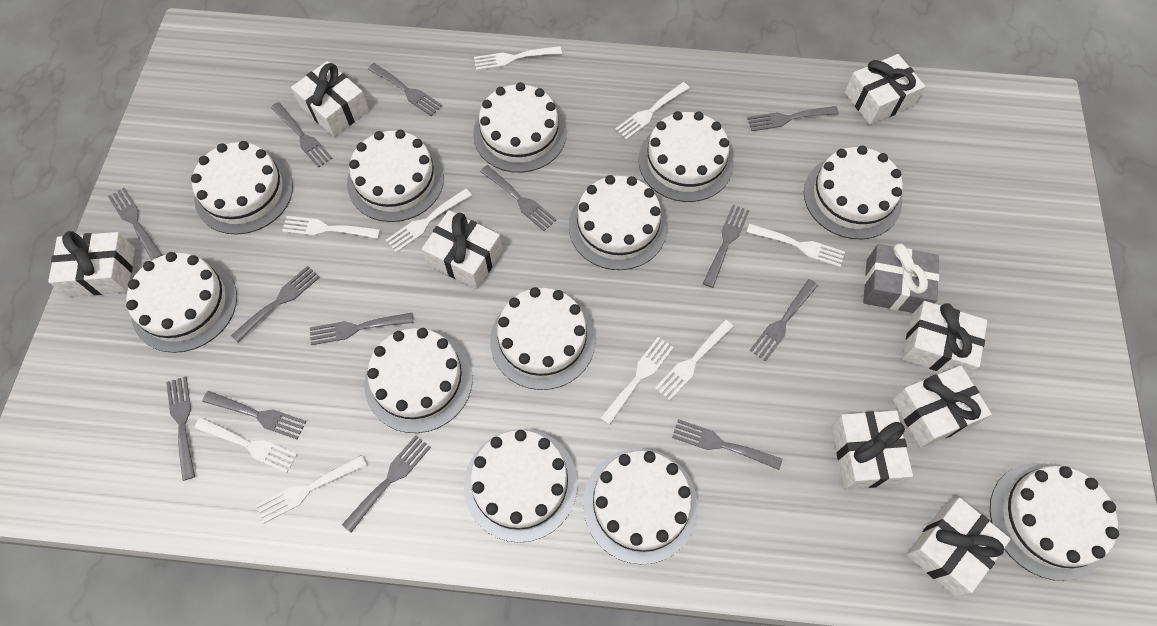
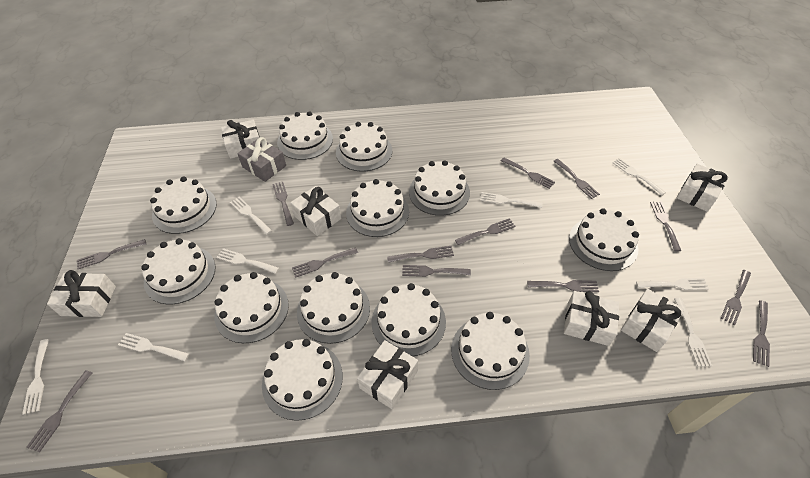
white fork: 9 -> 8
white gift: 8 -> 7

